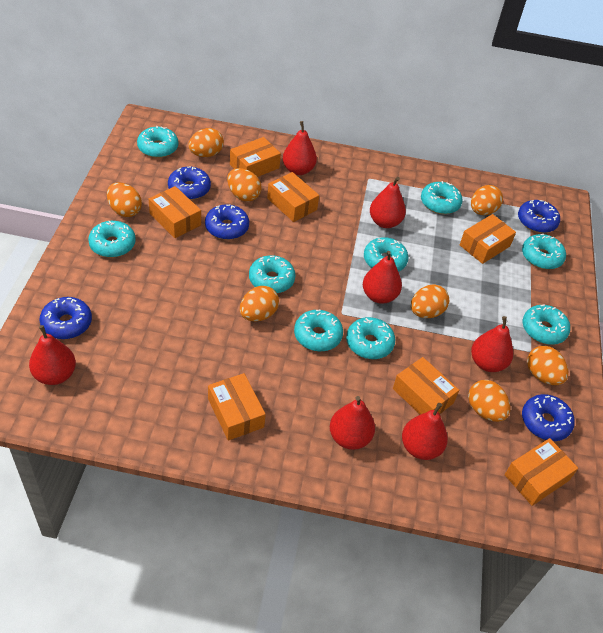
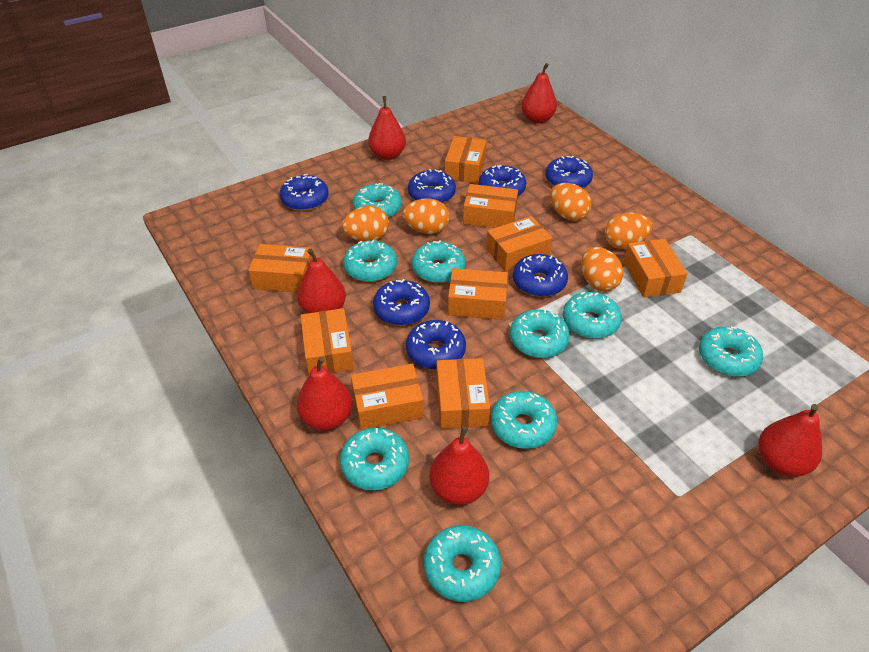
blue donut: 5 -> 7
orange box: 7 -> 9
orange egg: 8 -> 5
red pear: 7 -> 6

